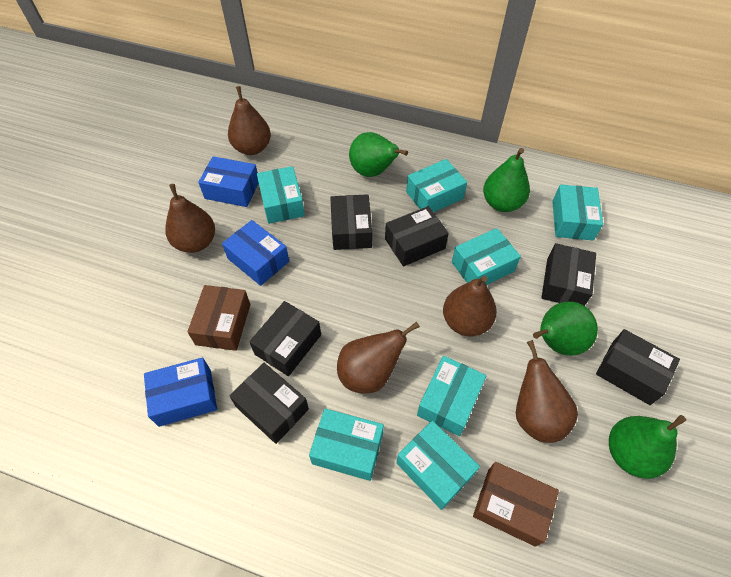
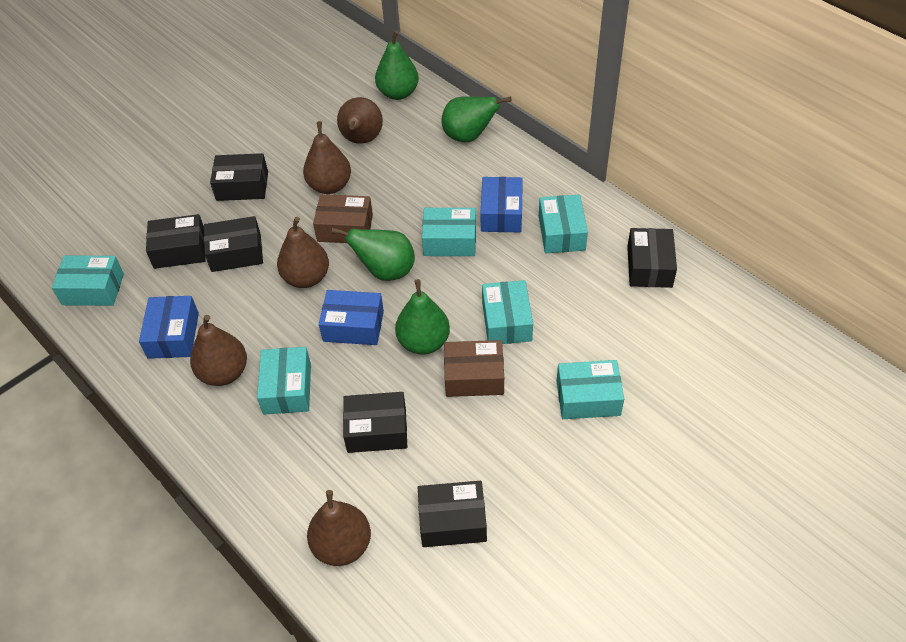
turquoise box: 7 -> 6

